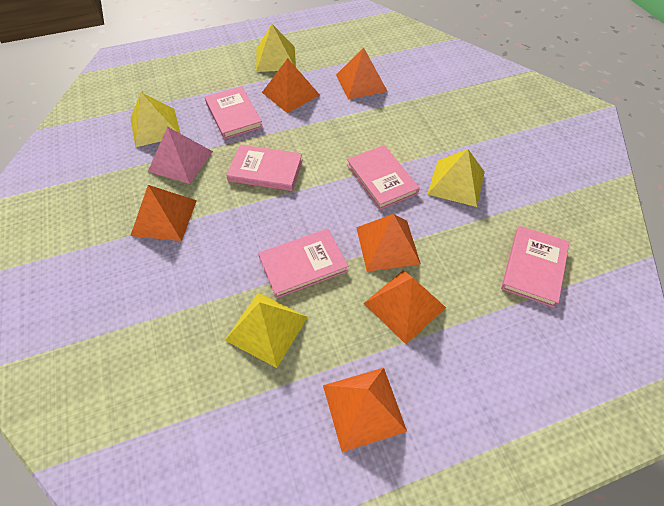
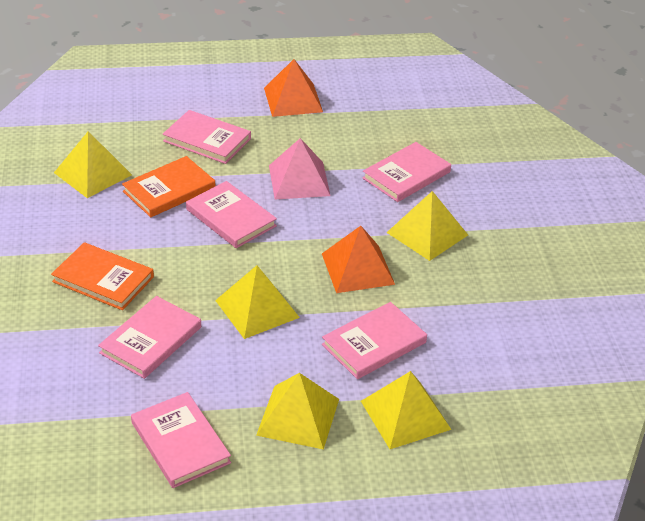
orange book: 0 -> 2
orange pyramid: 6 -> 2
pink book: 5 -> 6
yellow pyramid: 4 -> 5

